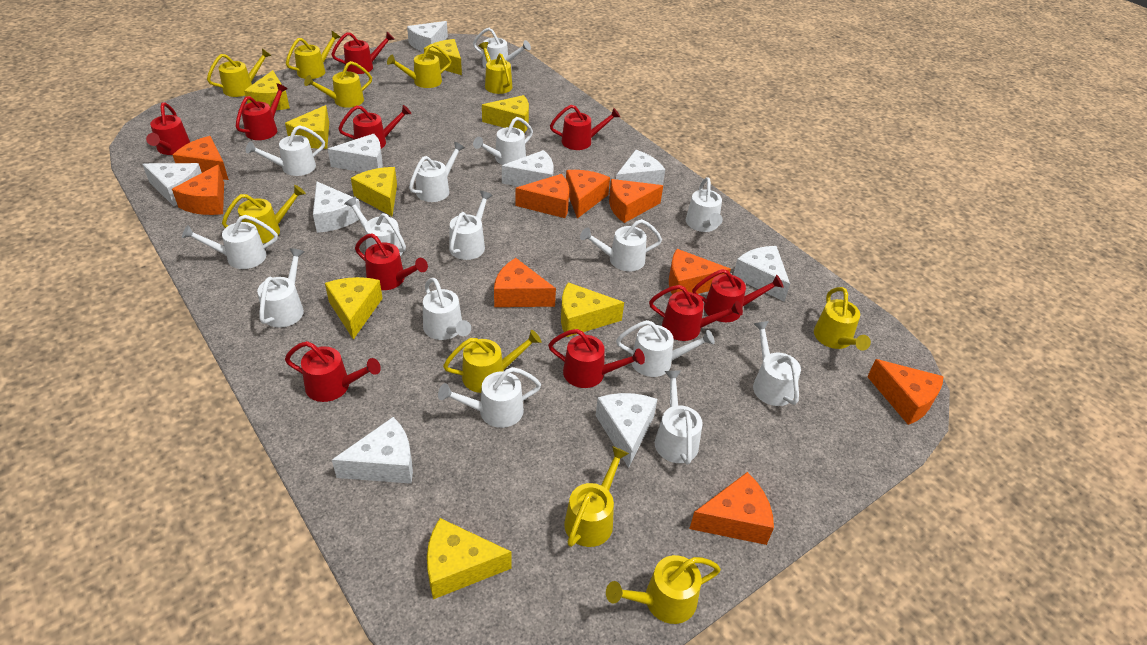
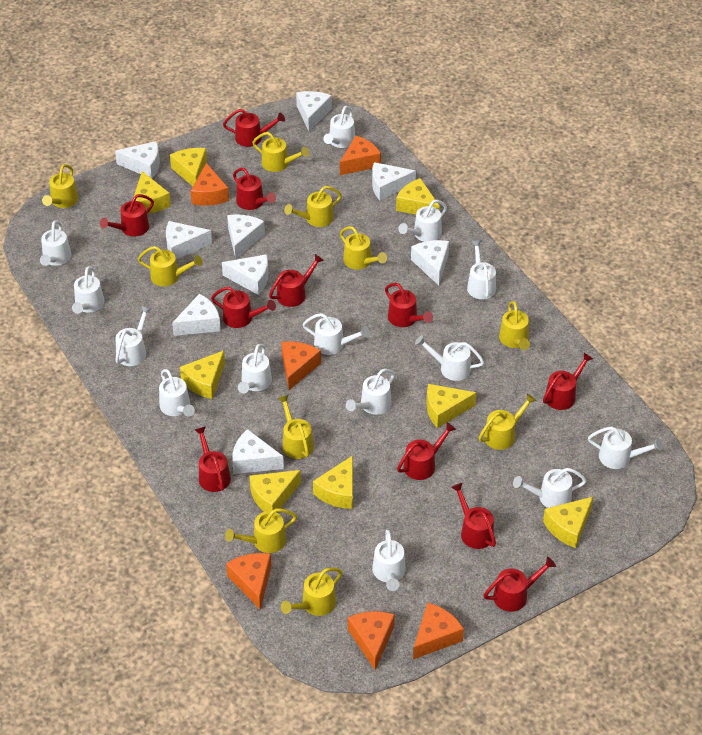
orange cheese: 9 -> 6
red watering can: 10 -> 11
white watering can: 15 -> 14

